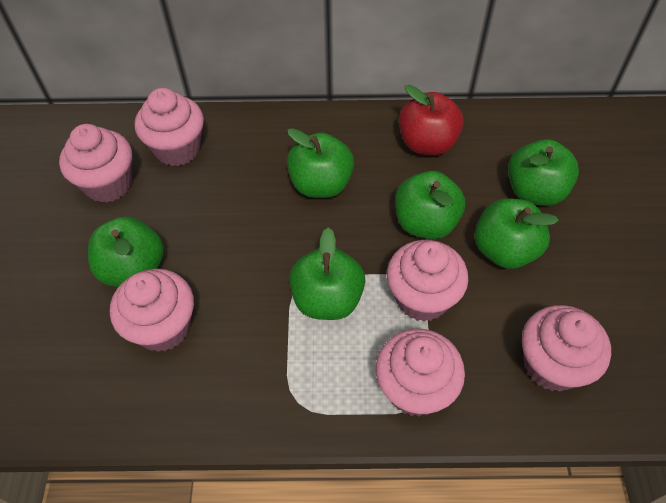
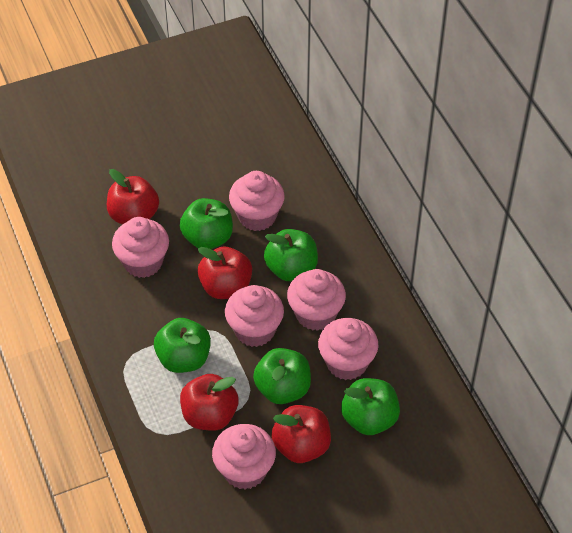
green apple: 6 -> 5
red apple: 1 -> 4

